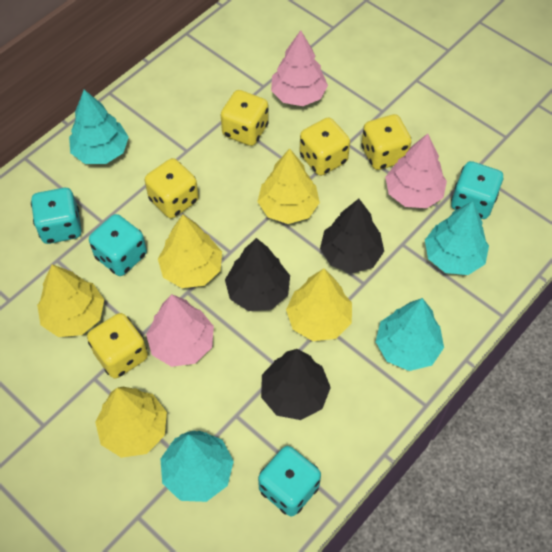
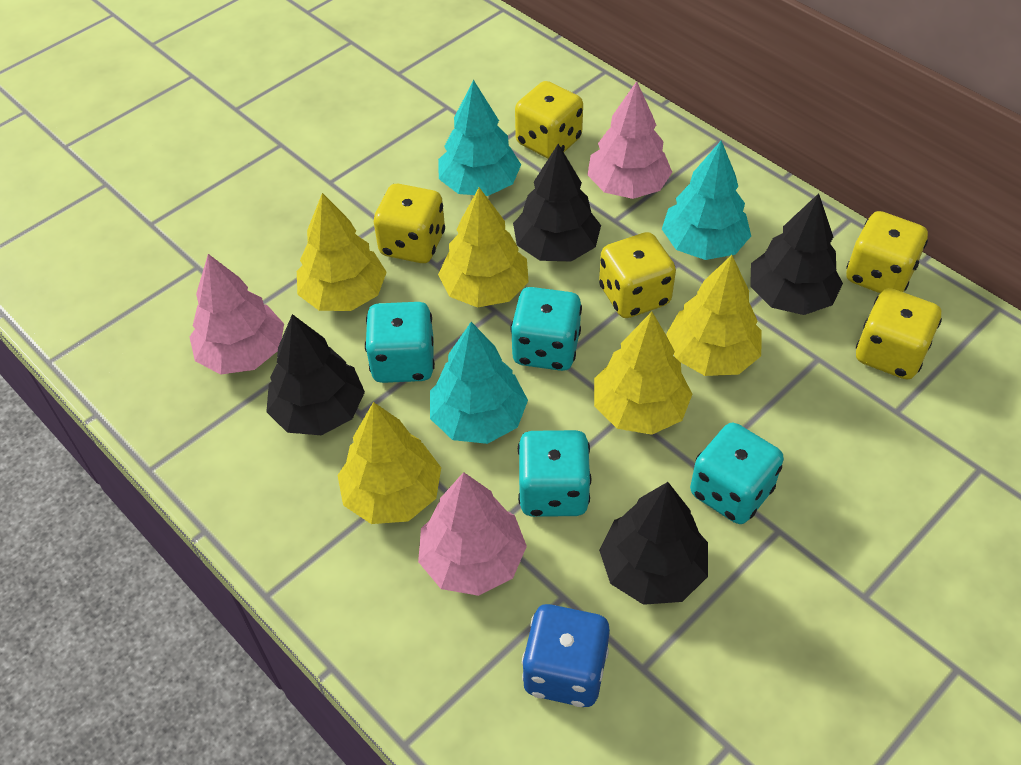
black tree: 3 -> 4
blue dice: 0 -> 1
turquoise tree: 4 -> 3

